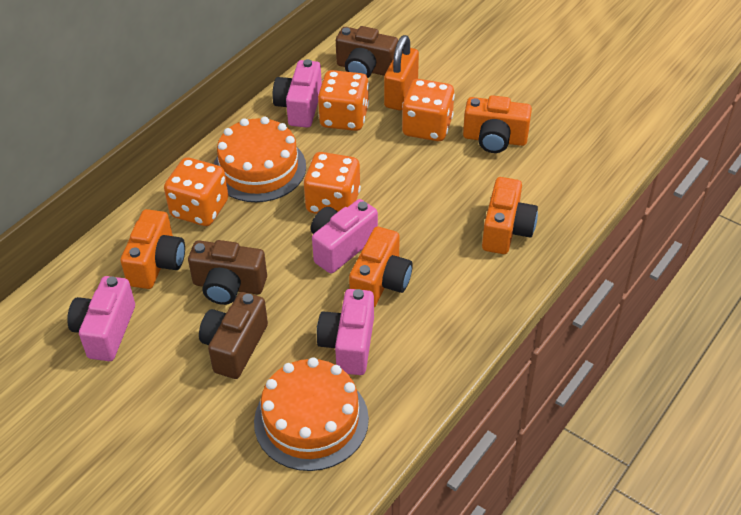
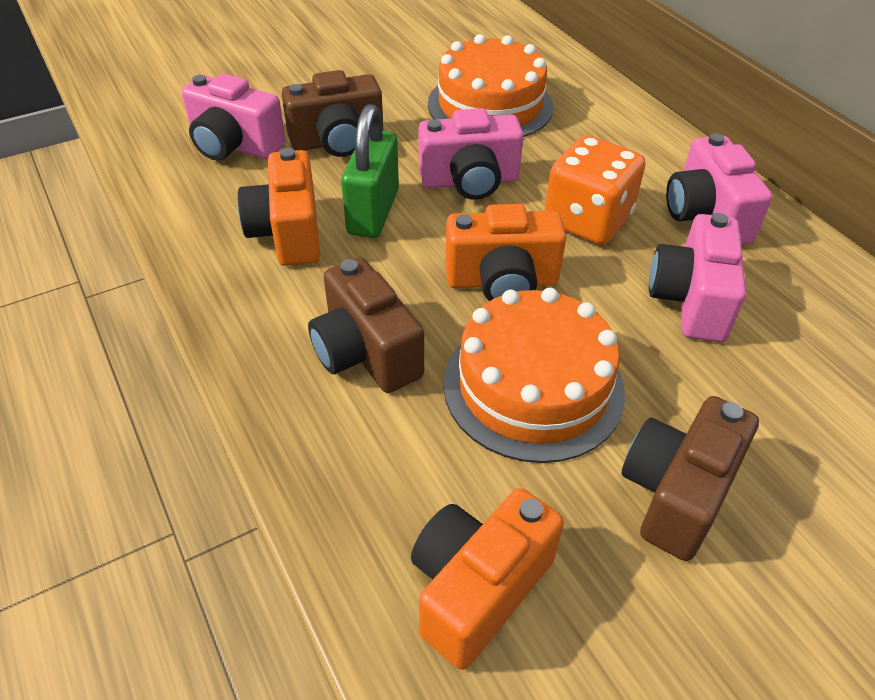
green padlock: 0 -> 1
orange camera: 4 -> 3
orange dice: 4 -> 1
orange padlock: 1 -> 0

